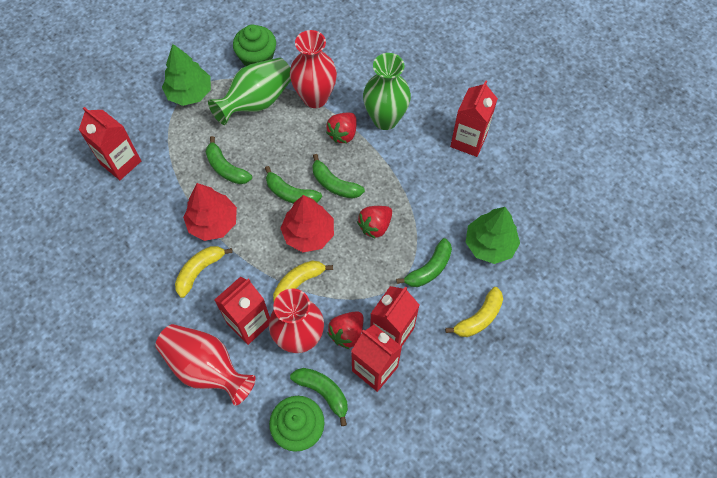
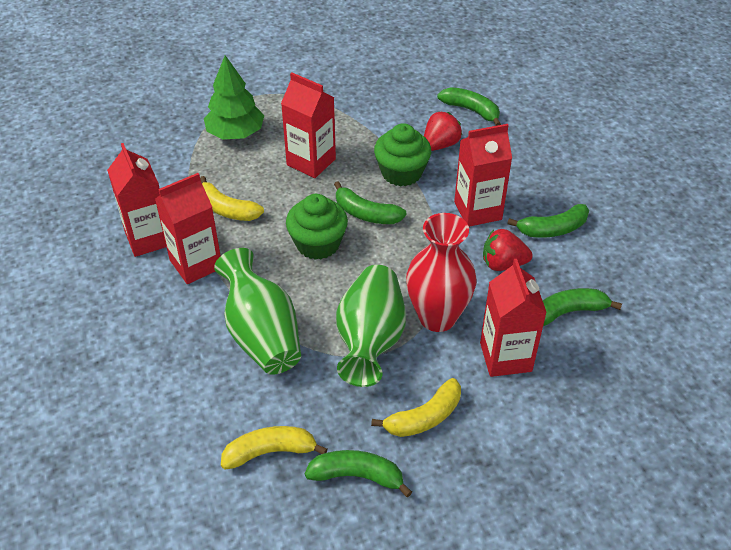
green tree: 2 -> 1
red strawberry: 3 -> 2
red tree: 2 -> 0
red vase: 3 -> 1

